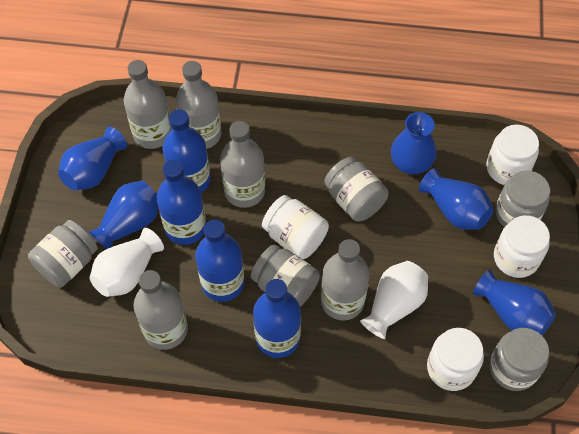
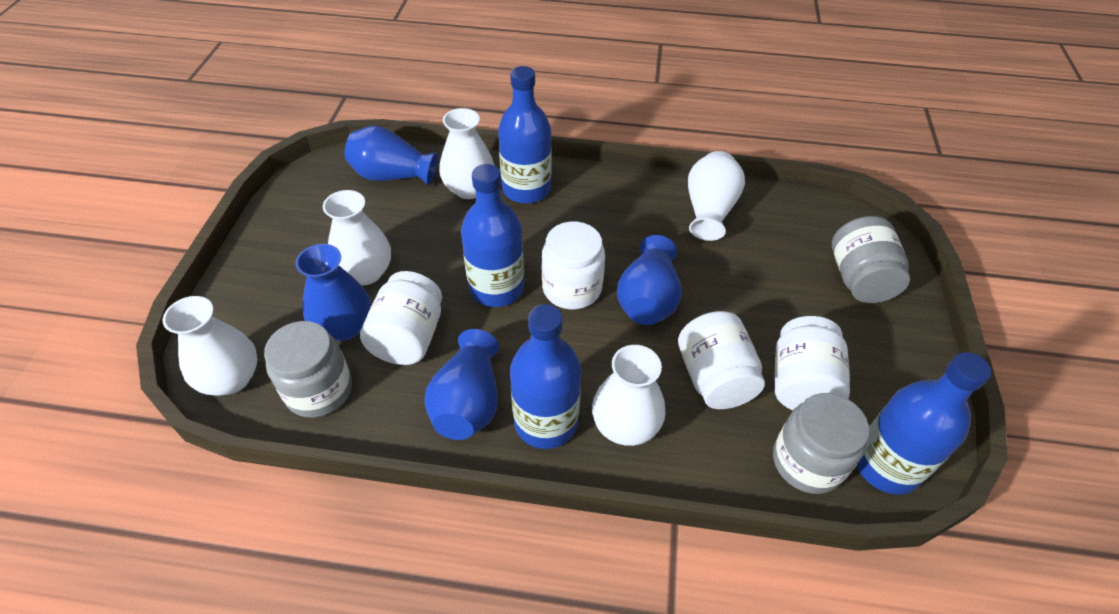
blue vase: 5 -> 4
grey bottle: 5 -> 0
grey jar: 5 -> 3
white vase: 2 -> 5

